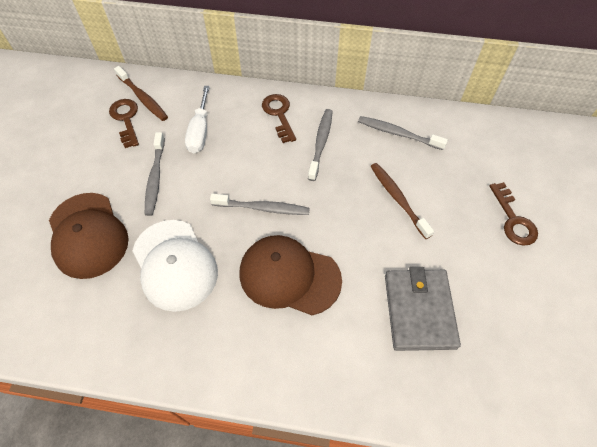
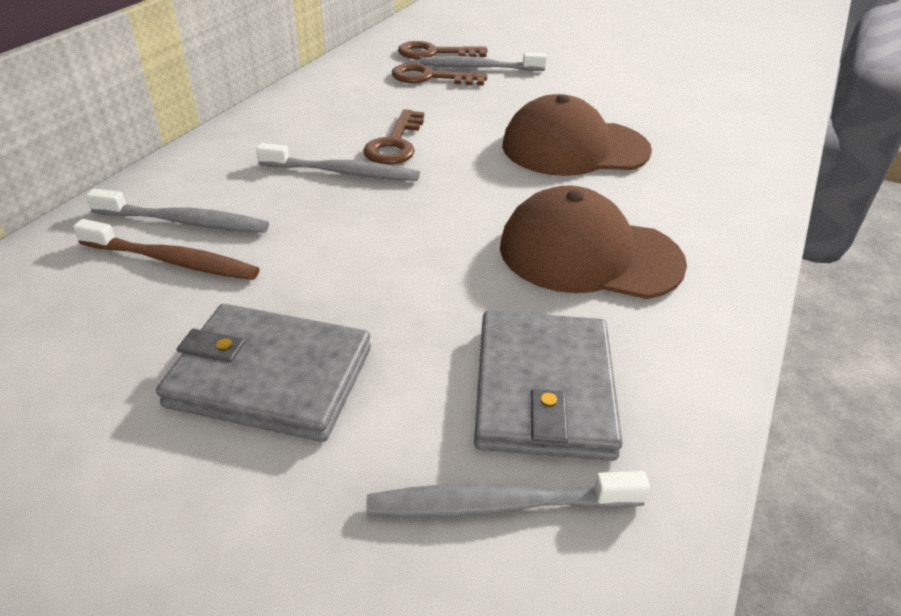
brown toothbrush: 2 -> 1
grey wallet: 1 -> 2
white cap: 1 -> 0
white screwdriver: 1 -> 0

